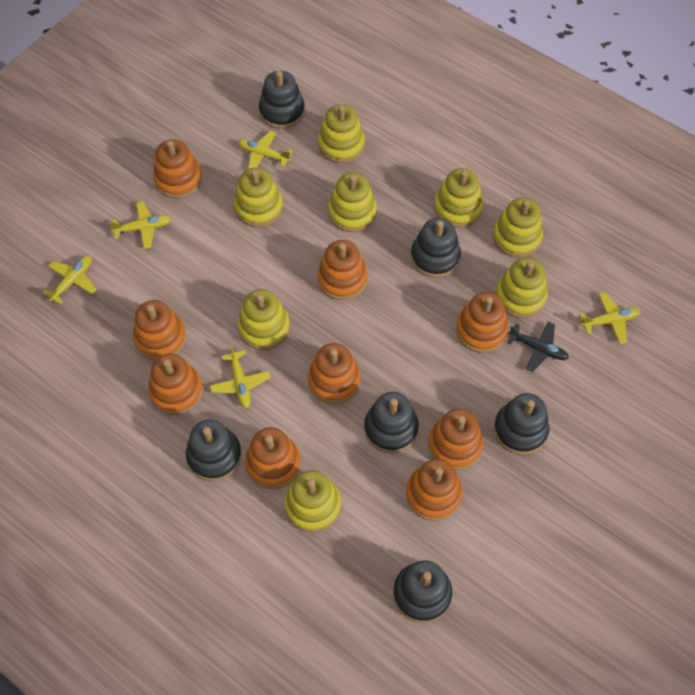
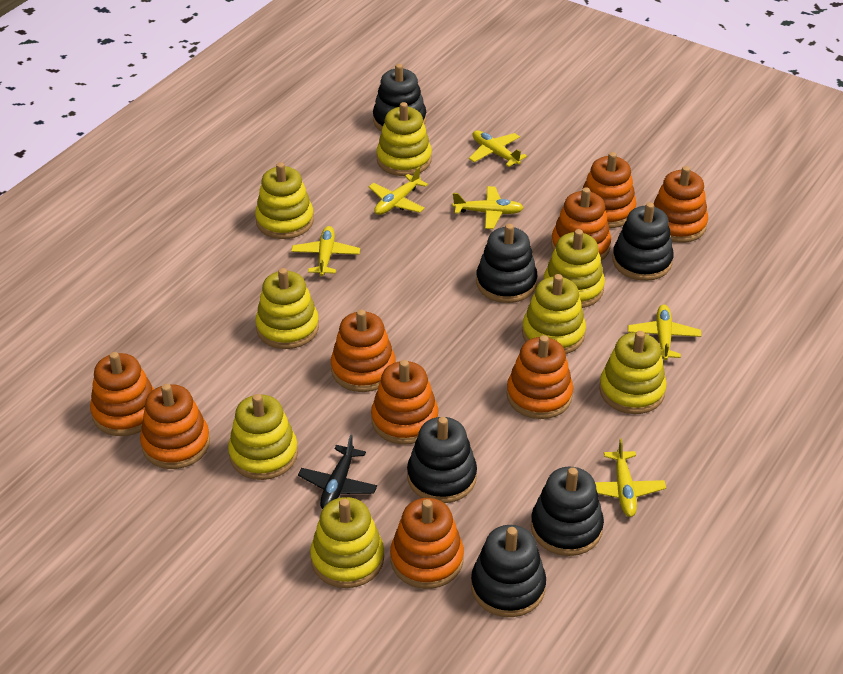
yellow plane: 5 -> 6

